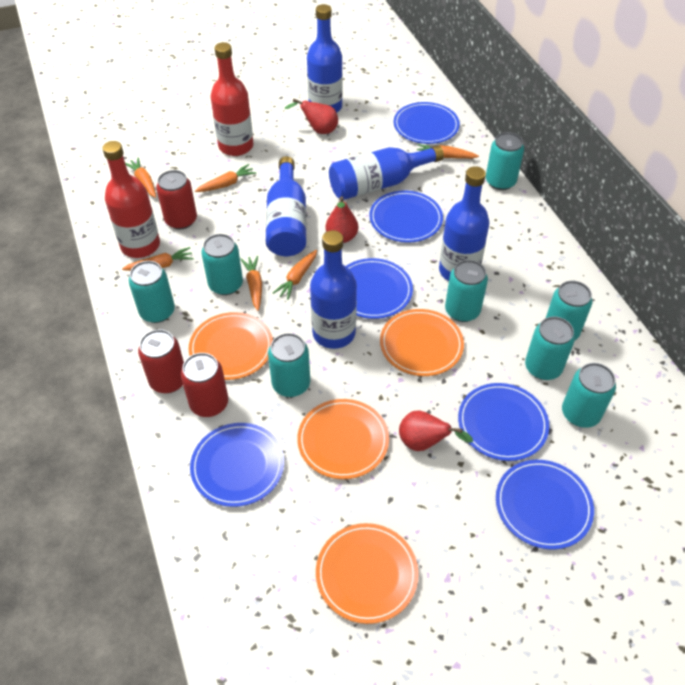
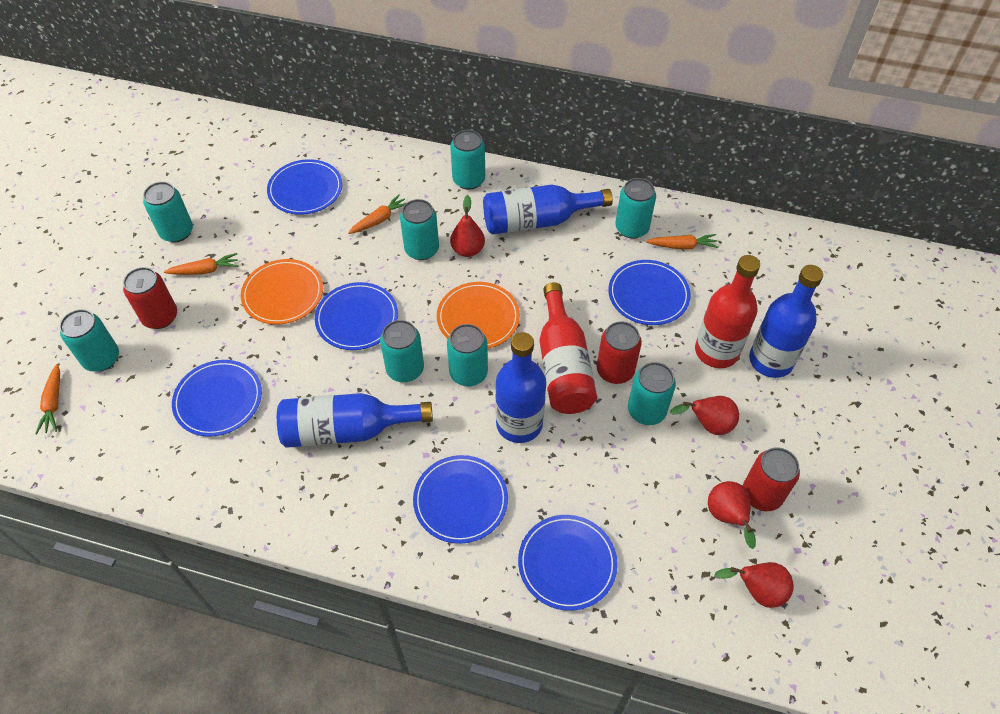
blue bottle: 5 -> 4
orange carrot: 6 -> 4
orange plate: 4 -> 2
red pear: 3 -> 4

